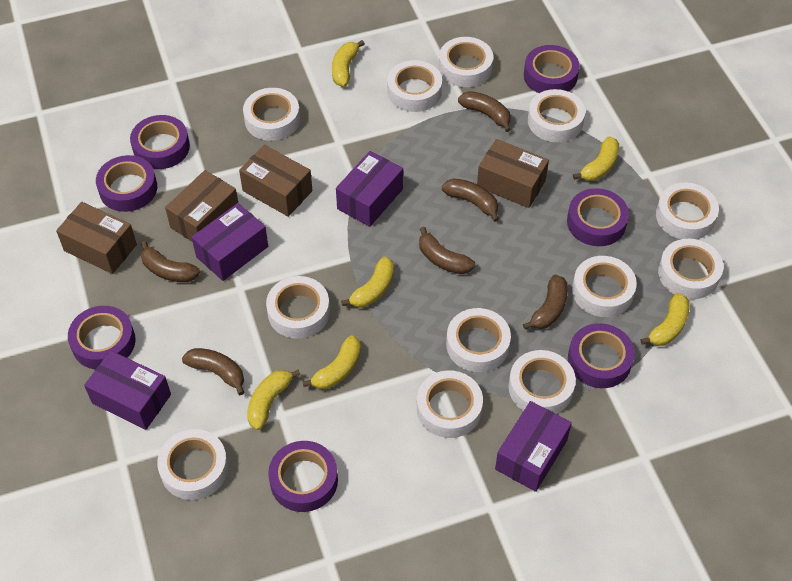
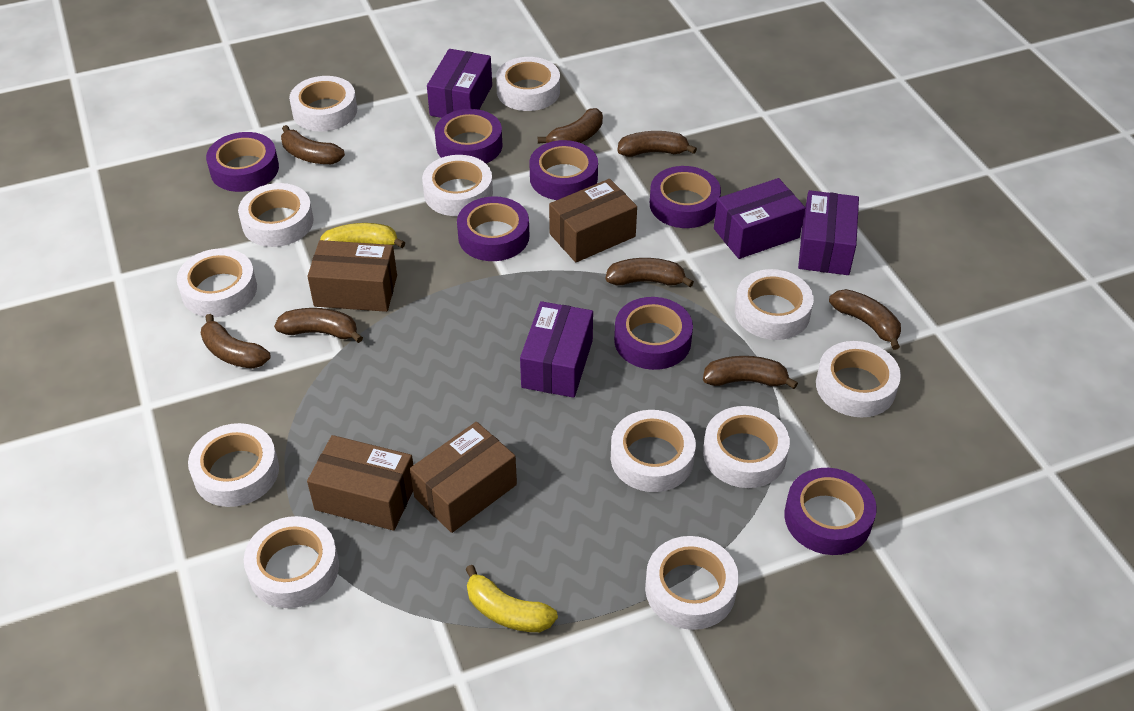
brown banana: 6 -> 8
yellow banana: 6 -> 2

